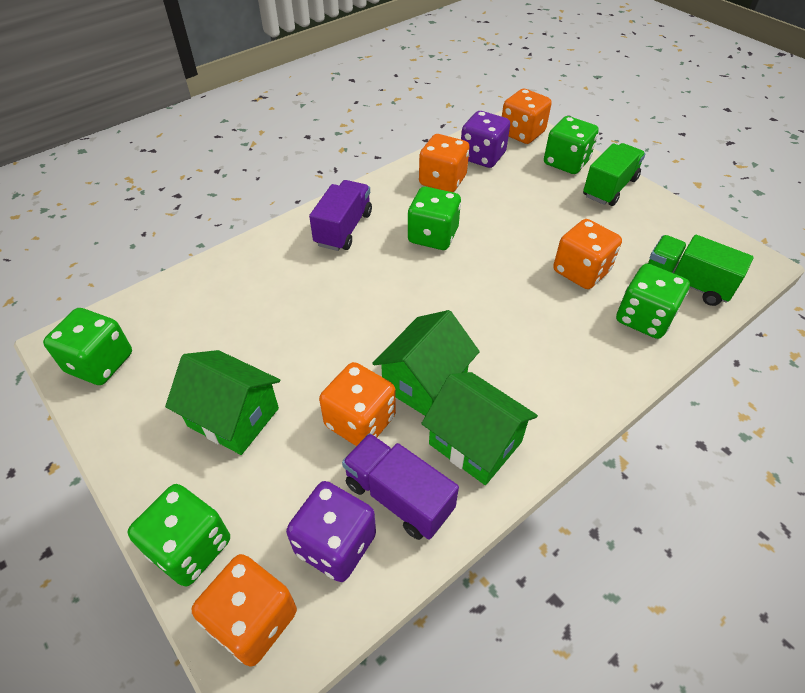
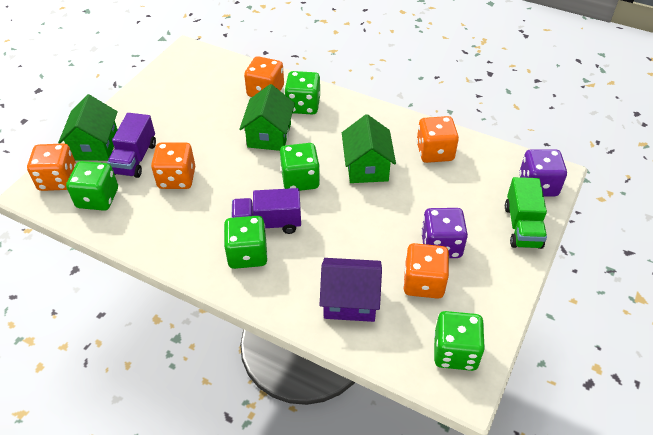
green truck: 2 -> 1
purple house: 0 -> 1

